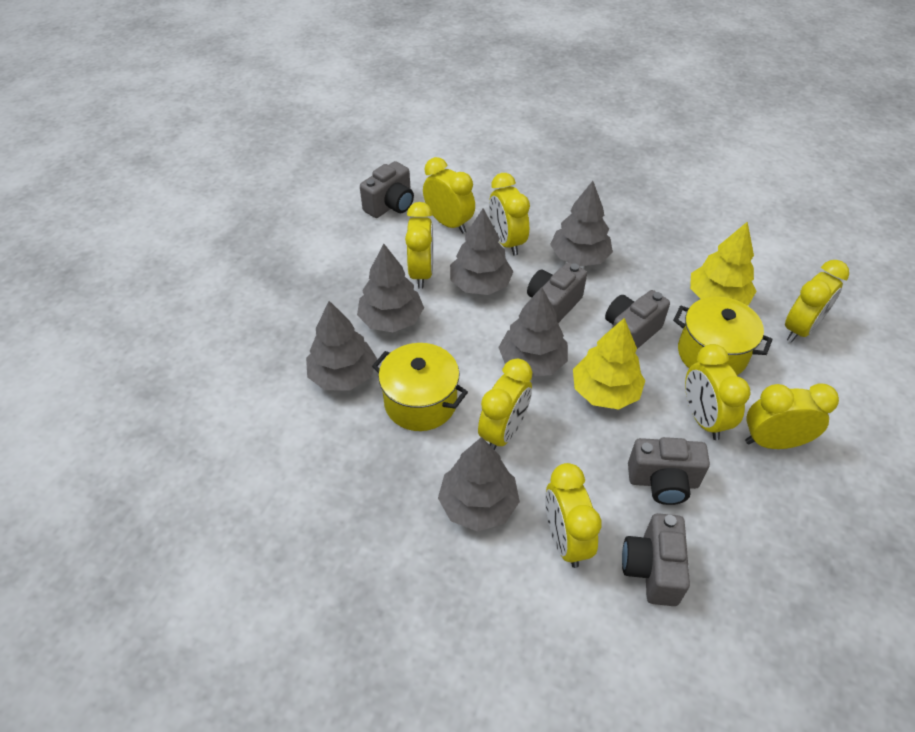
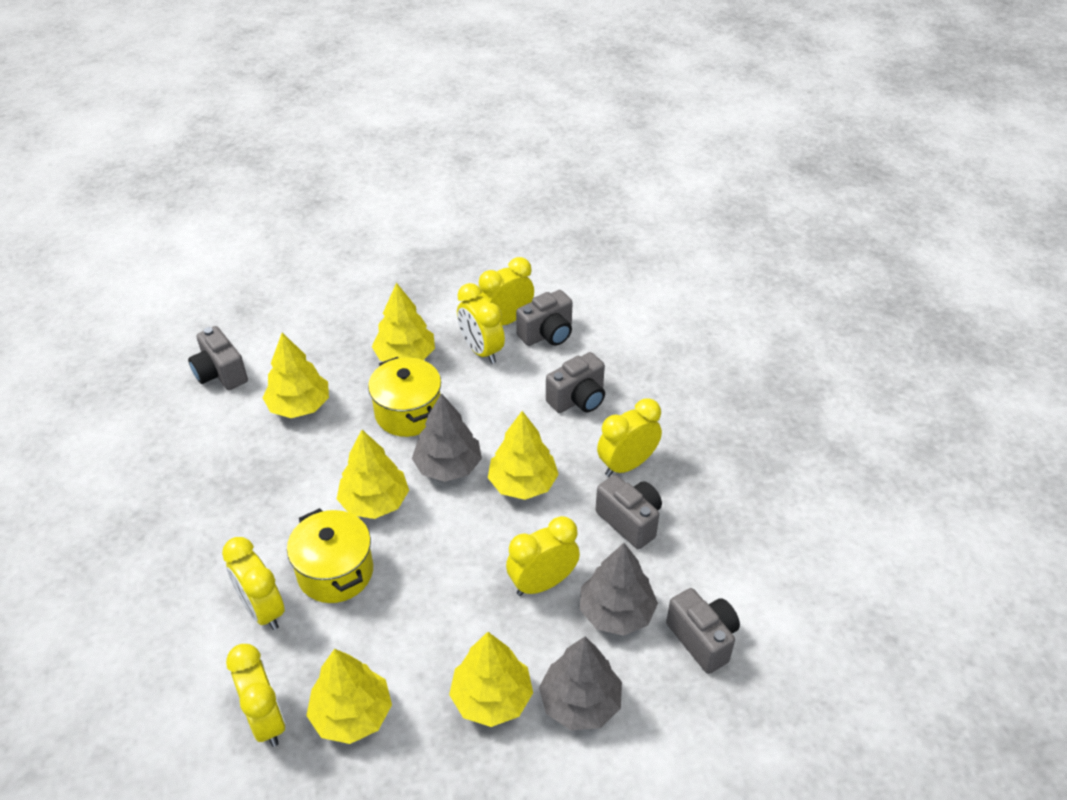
grey tree: 6 -> 3
yellow clock: 8 -> 6
yellow tree: 2 -> 6

